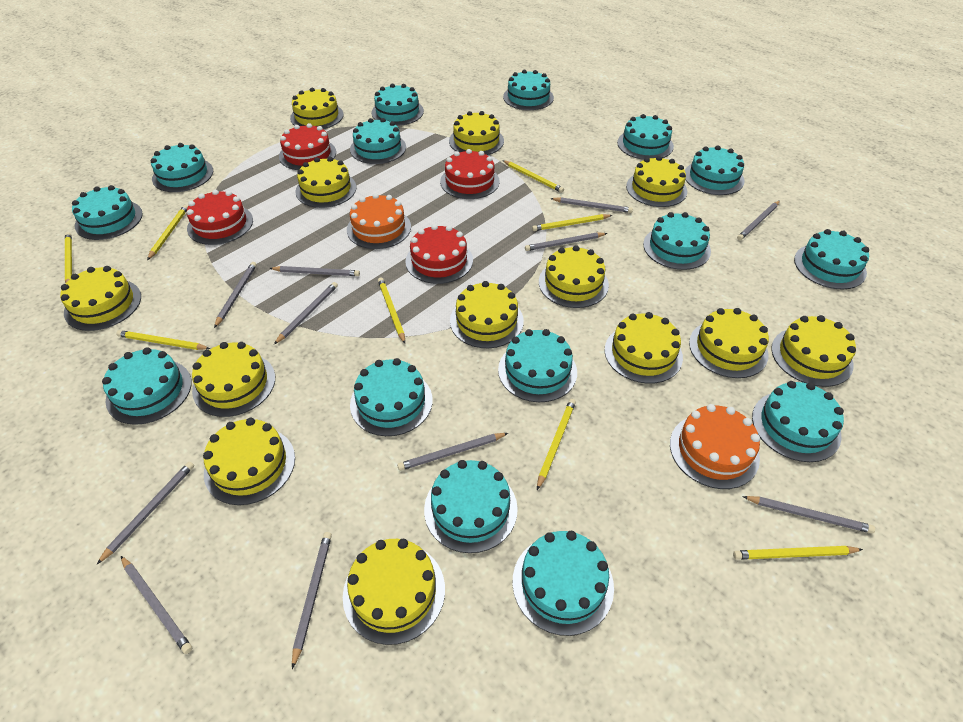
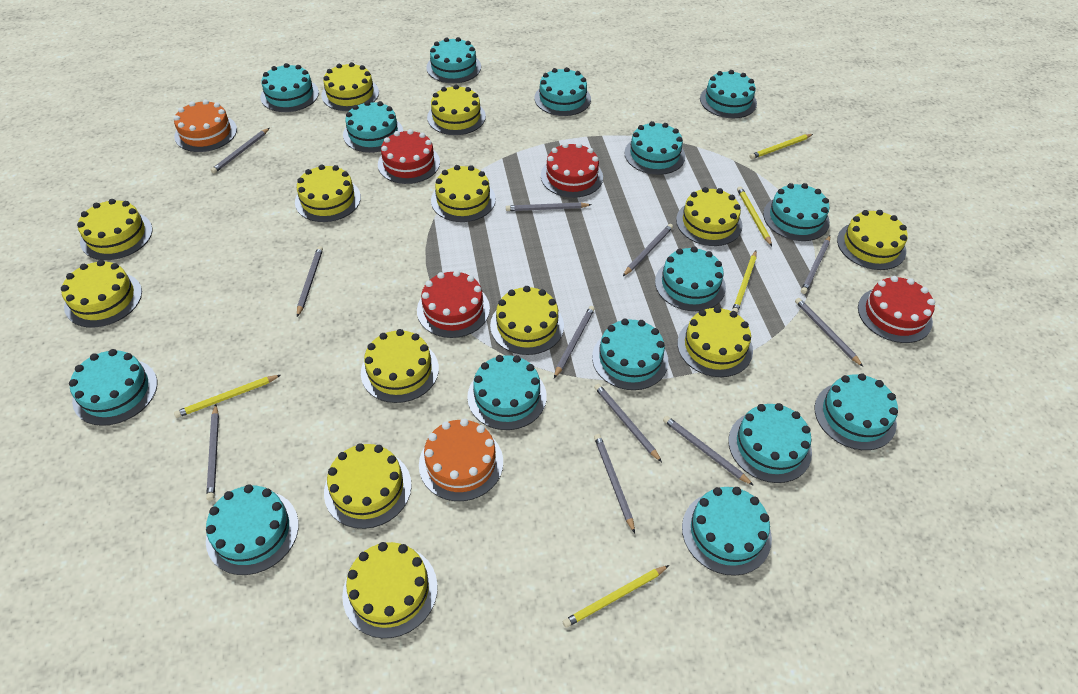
yellow pencil: 8 -> 5

